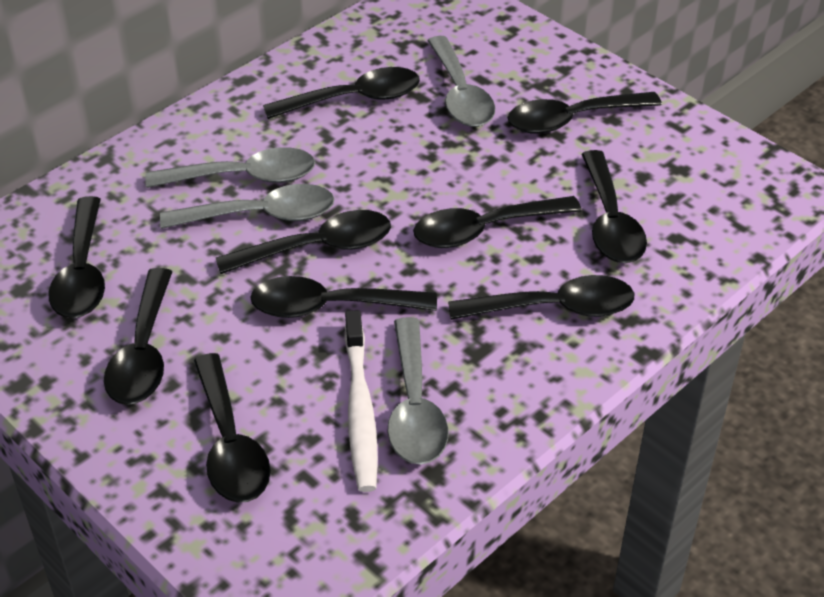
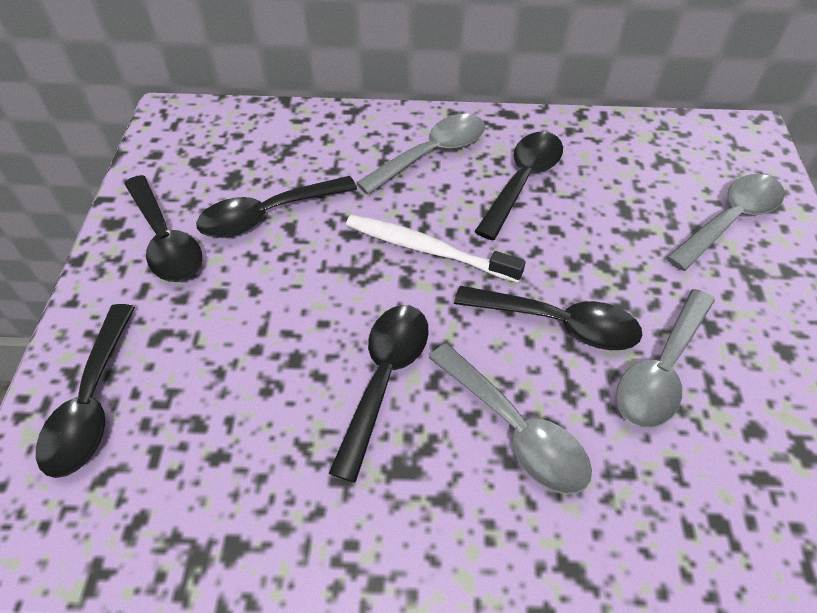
black spoon: 10 -> 6

